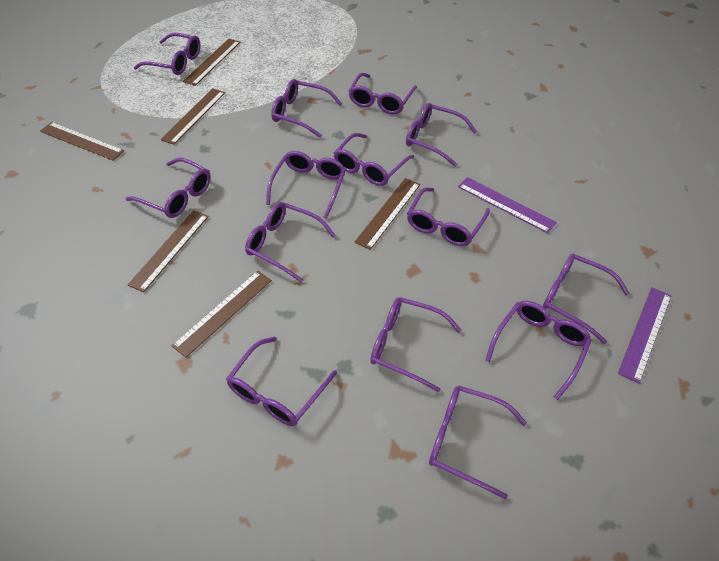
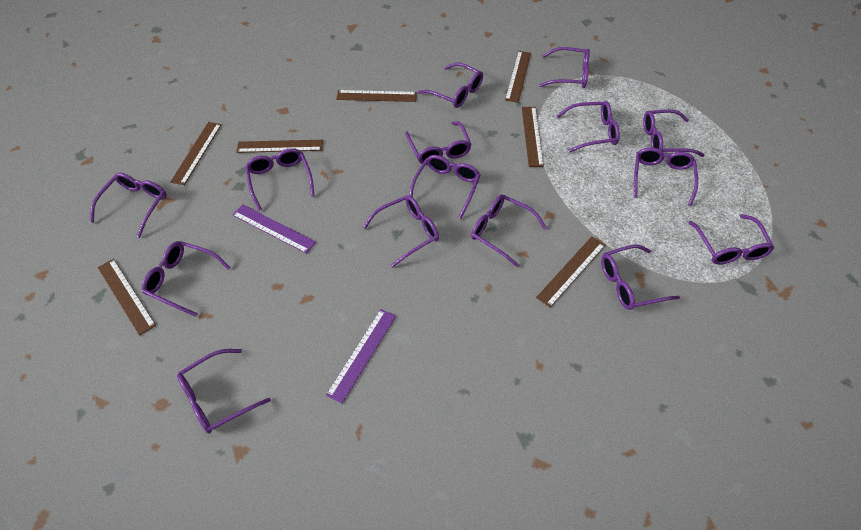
brown ruler: 6 -> 7
purple glasses: 14 -> 15

